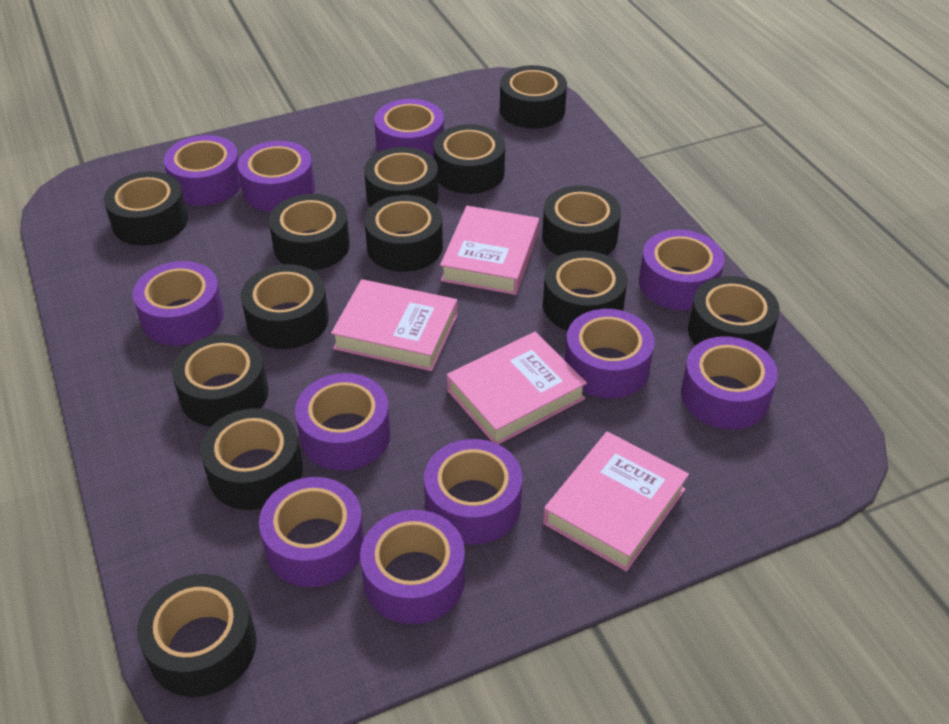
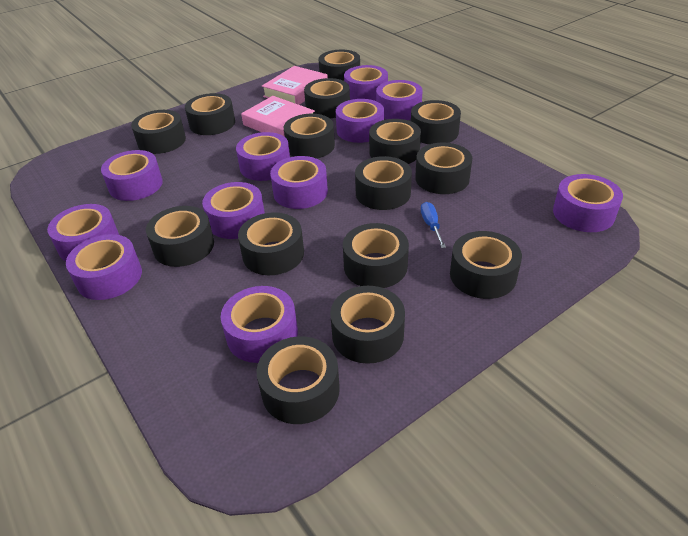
black tape: 13 -> 15
blue screwdriver: 0 -> 1
pink book: 4 -> 2

